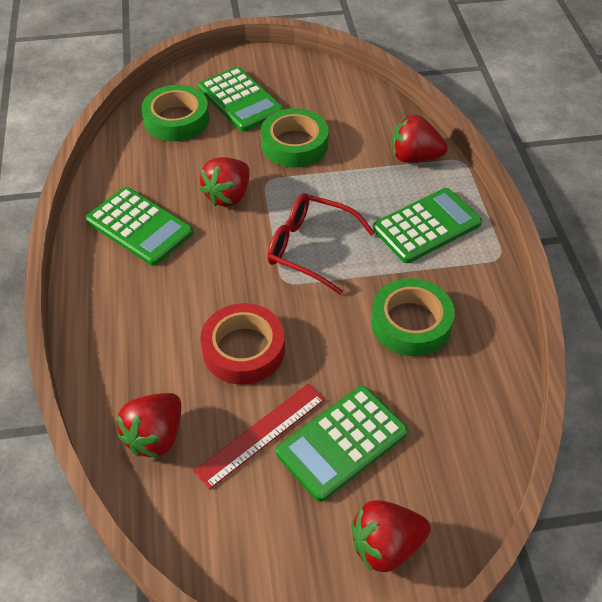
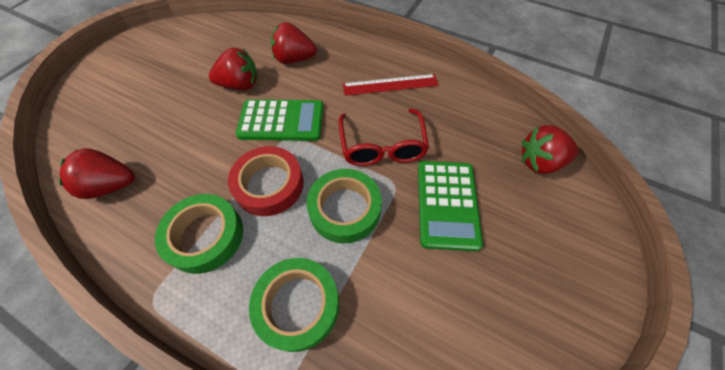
green calculator: 4 -> 2

